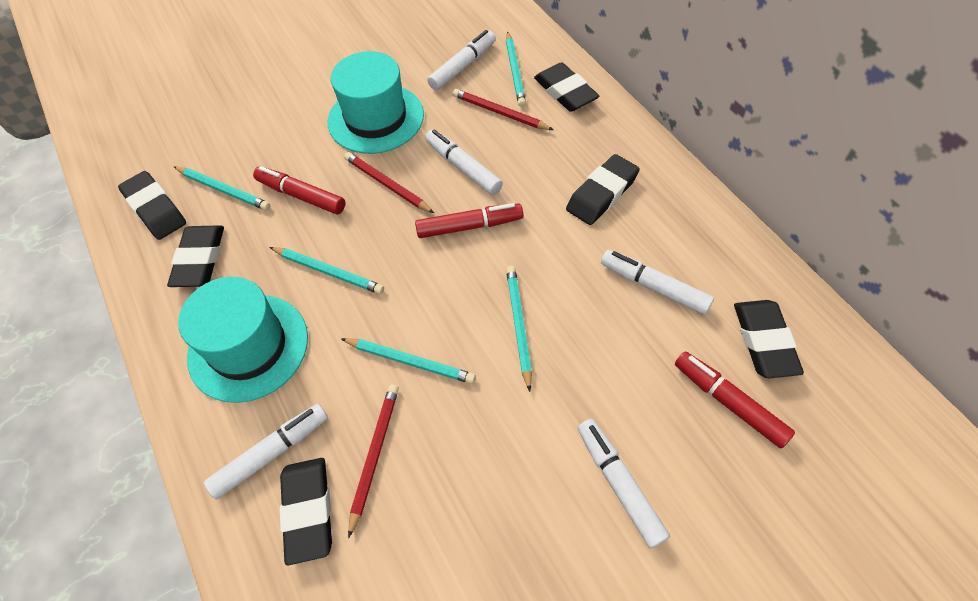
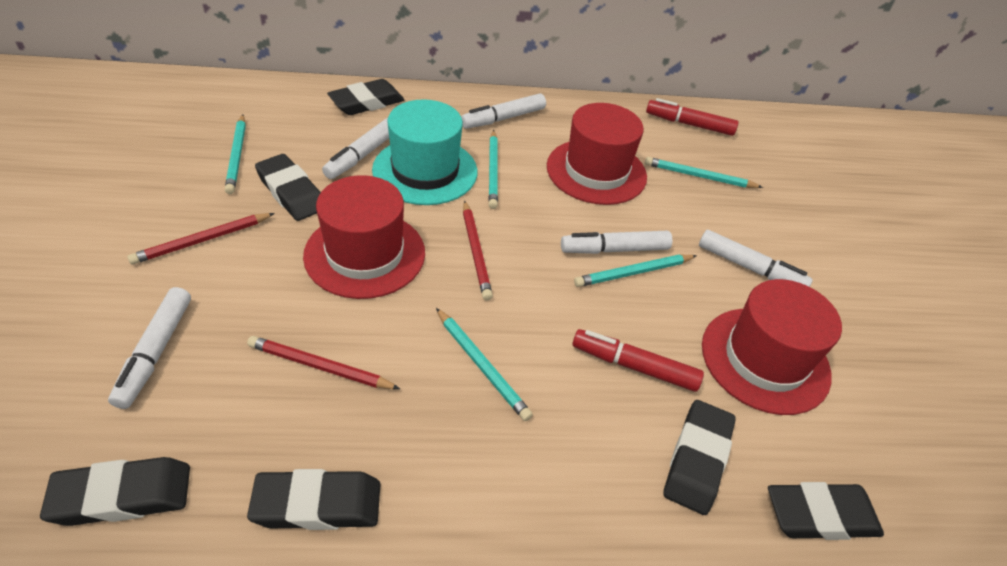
red hat: 0 -> 3
red marker: 3 -> 2
turquoise hat: 2 -> 1

